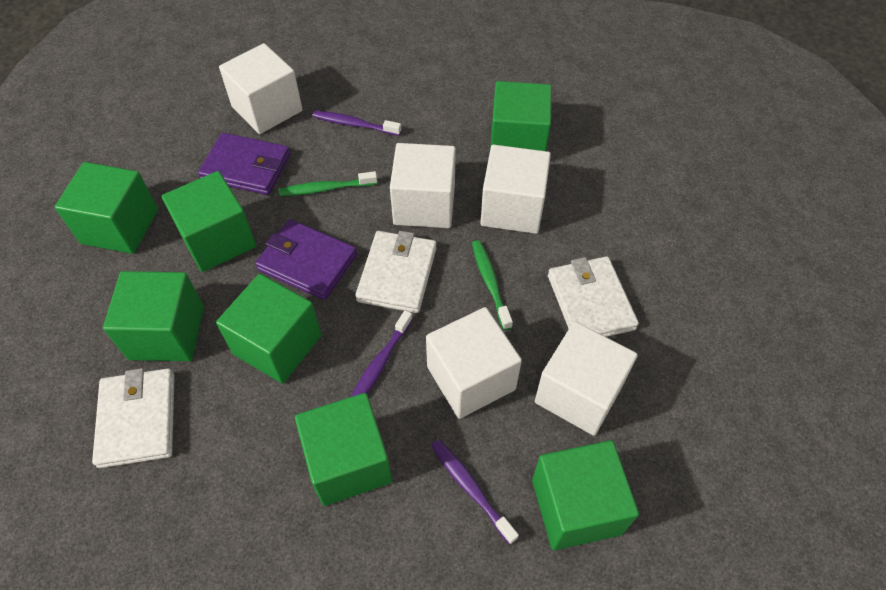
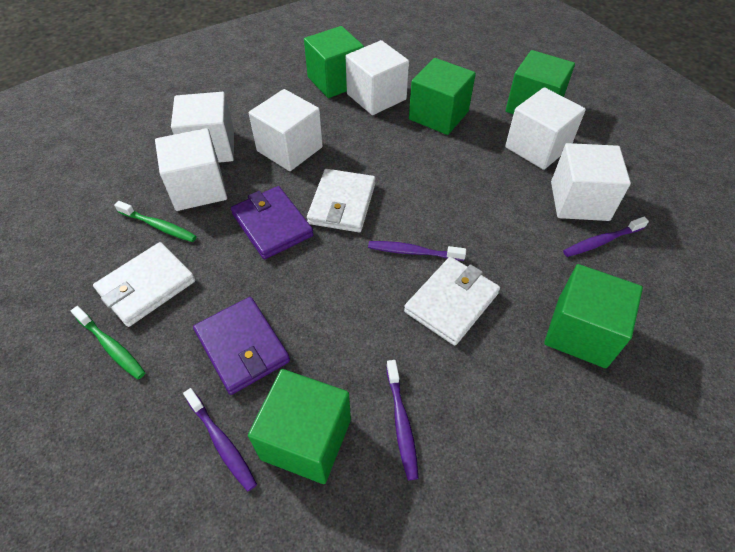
green cube: 7 -> 5
purple toothbrush: 3 -> 4
white cube: 5 -> 6

